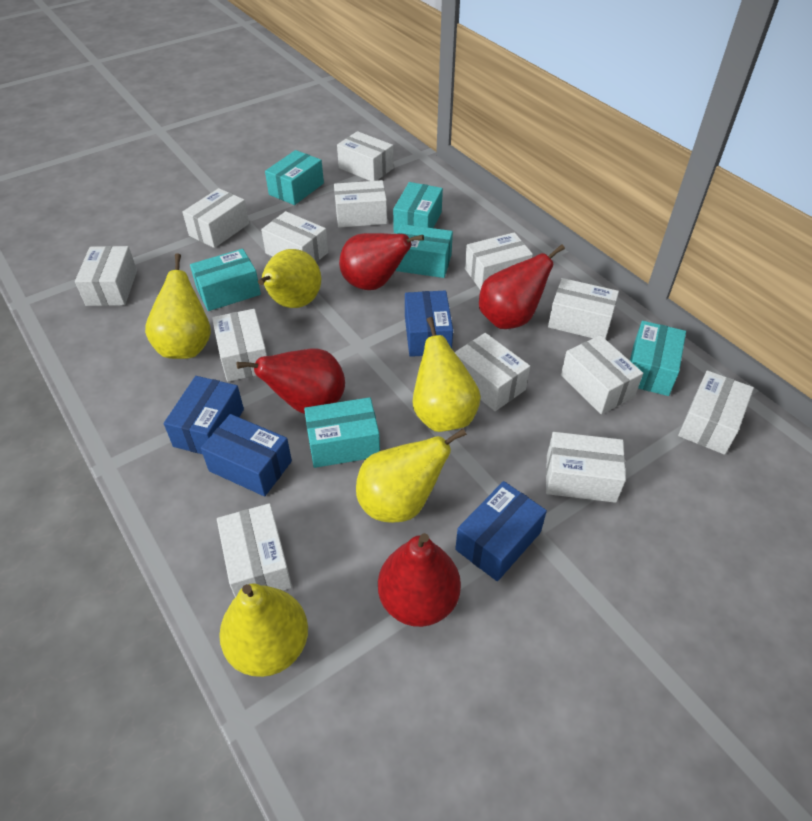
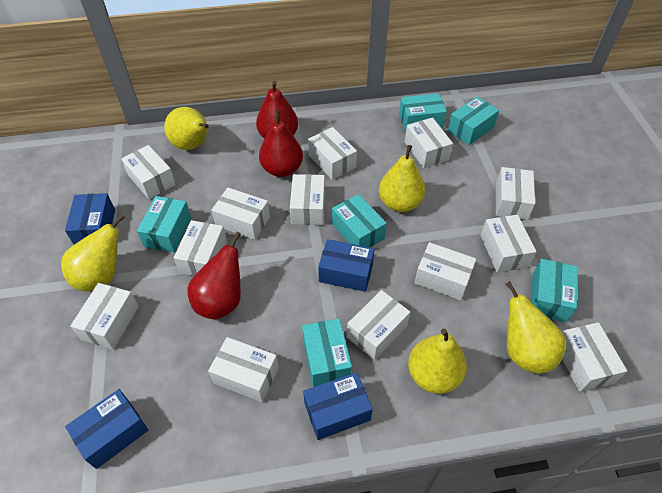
red pear: 4 -> 3

